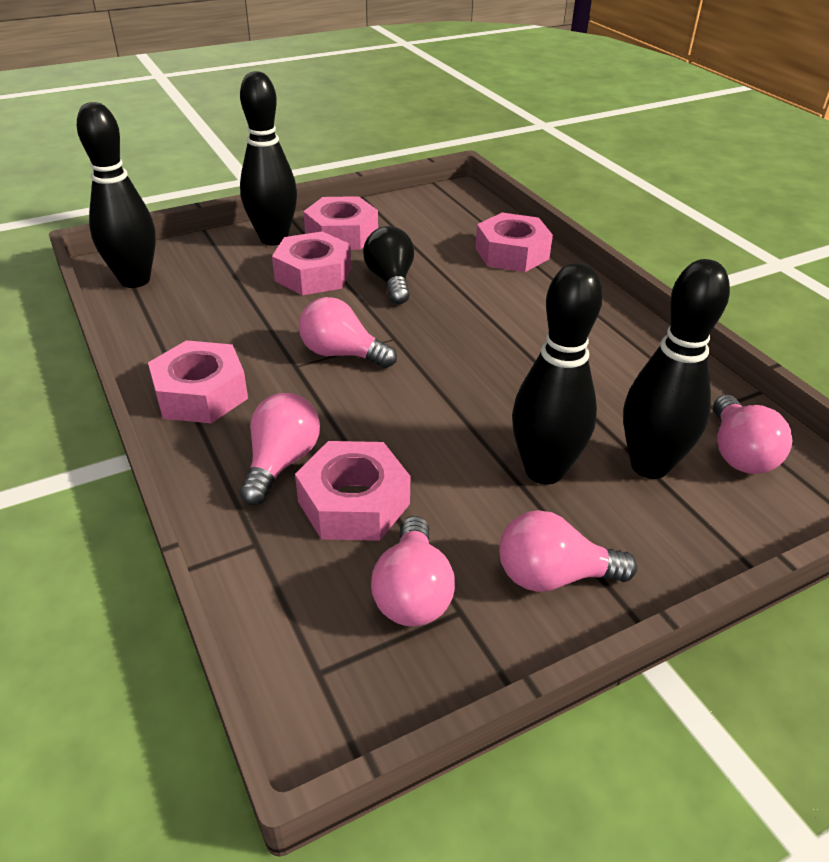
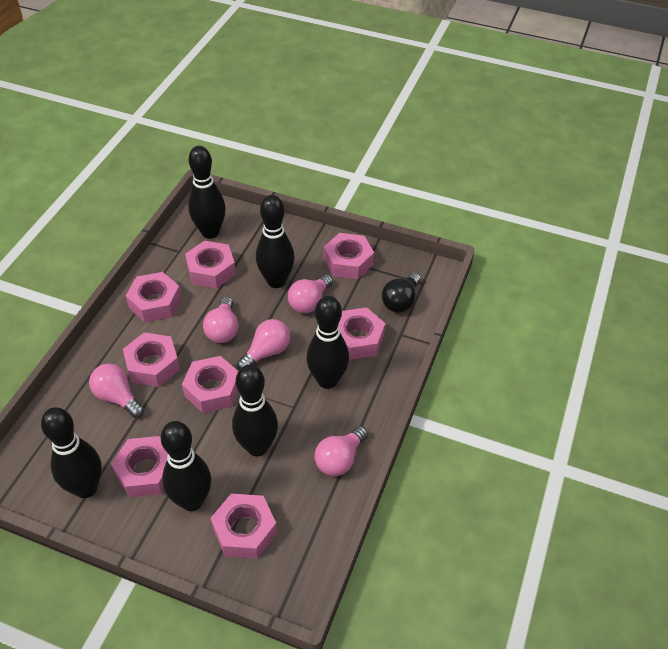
black bowling pin: 4 -> 6
pink nut: 5 -> 8

